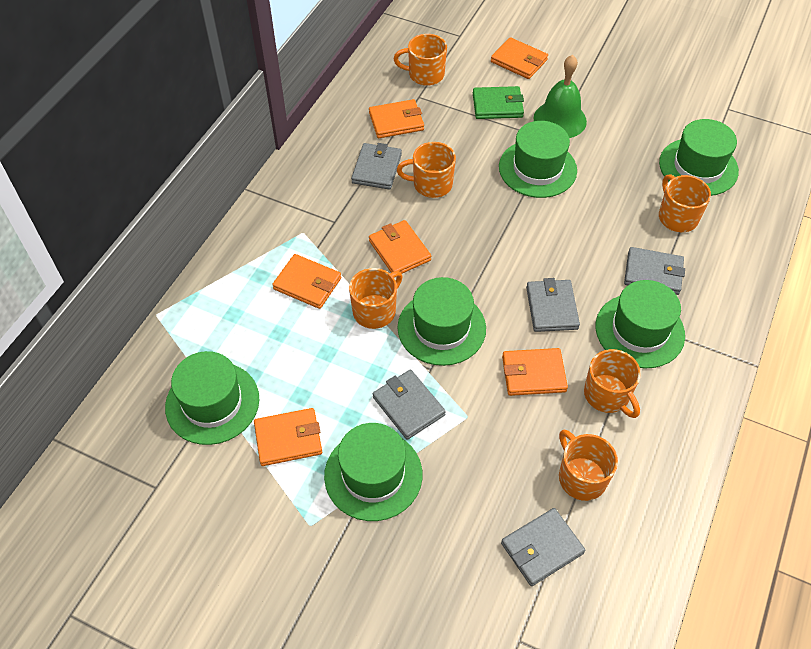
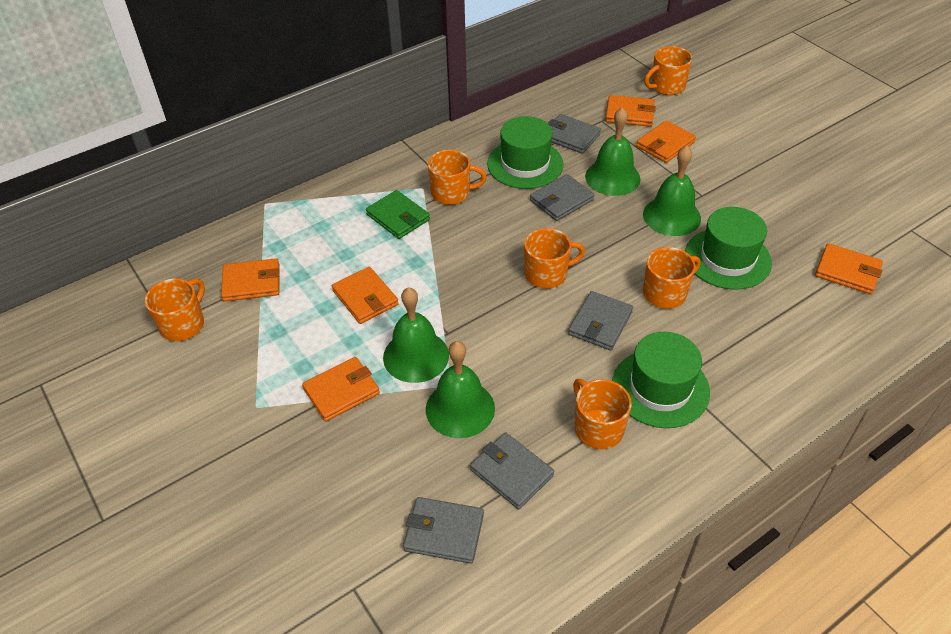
green bell: 1 -> 4
green hat: 6 -> 3

